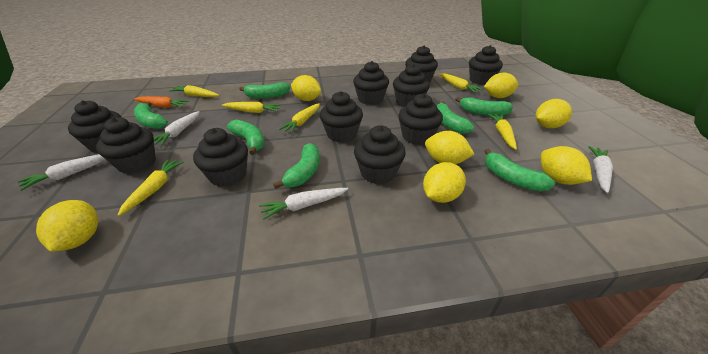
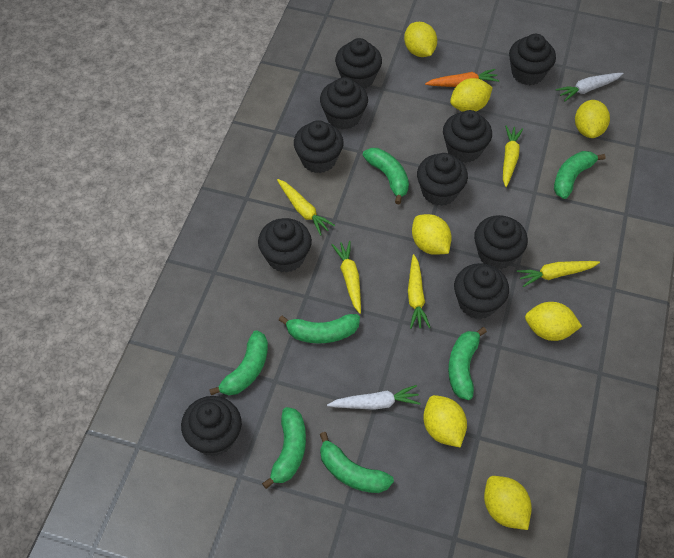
white carrot: 4 -> 2
yellow carrot: 6 -> 5

